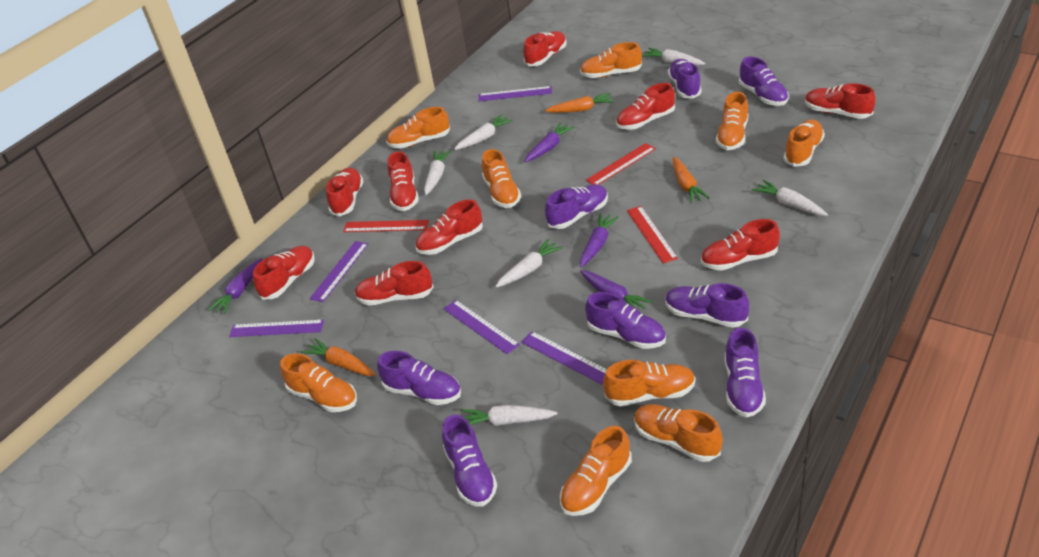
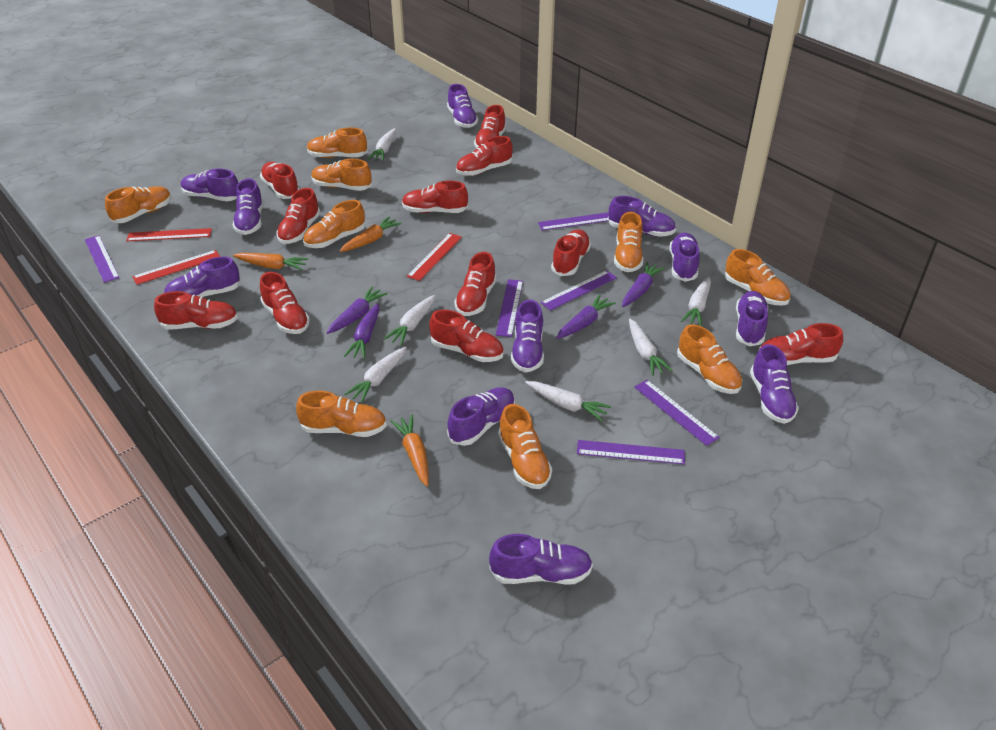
purple ruler: 5 -> 6
purple shoe: 8 -> 11
red shoe: 9 -> 11

